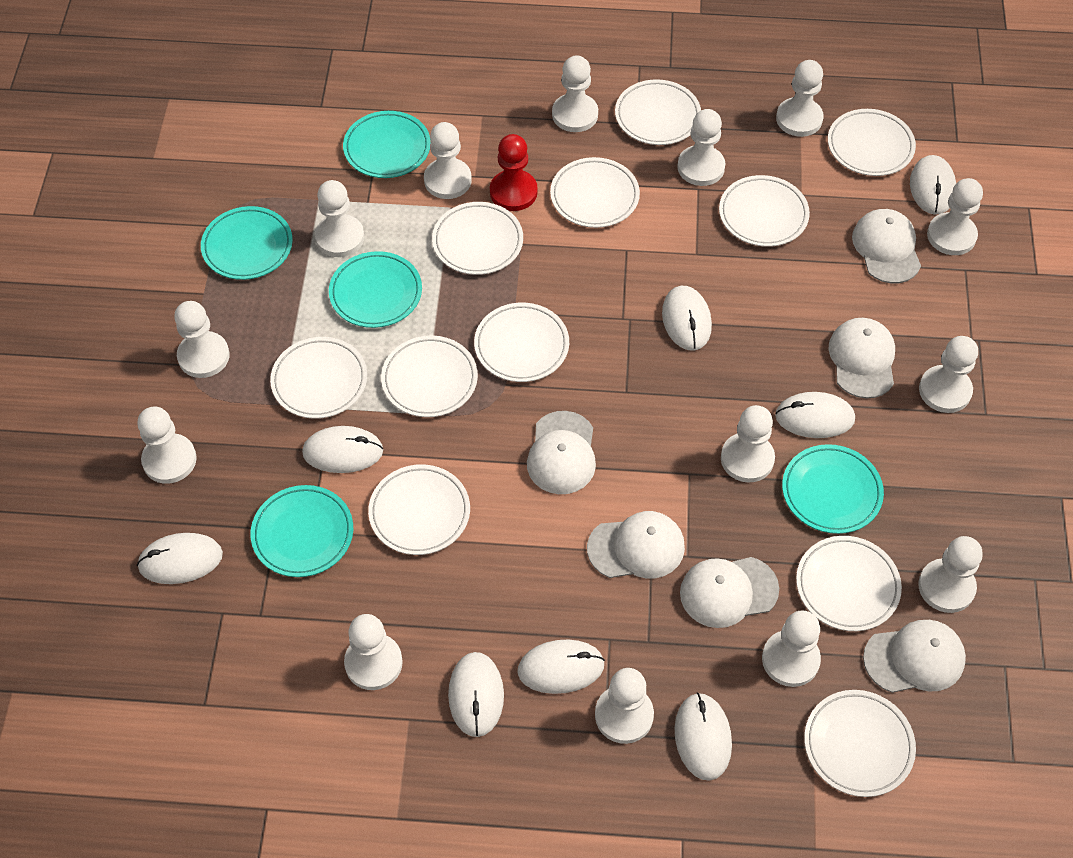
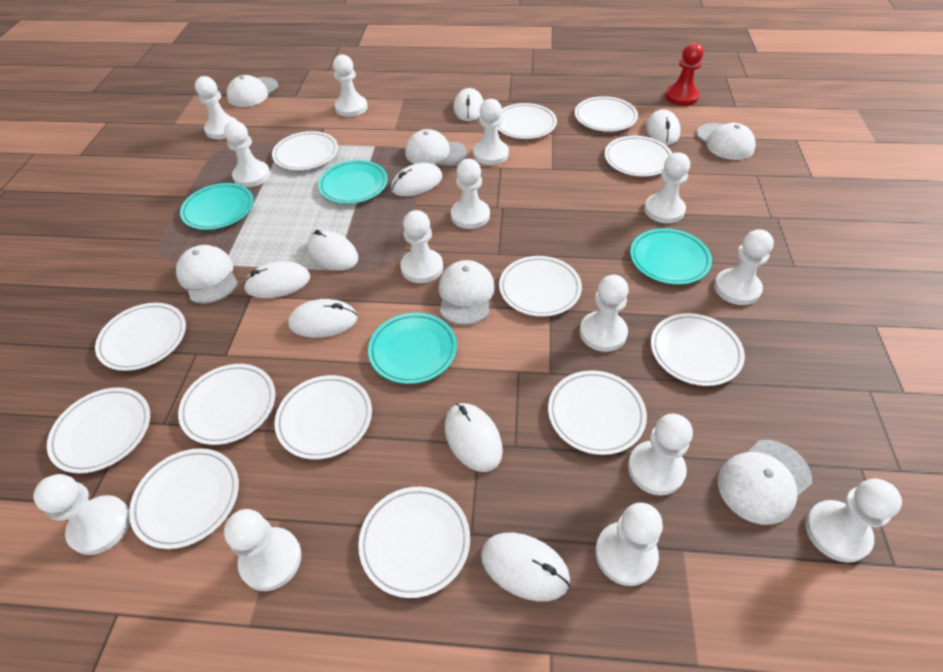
turquoise plate: 5 -> 4
white plate: 11 -> 13

